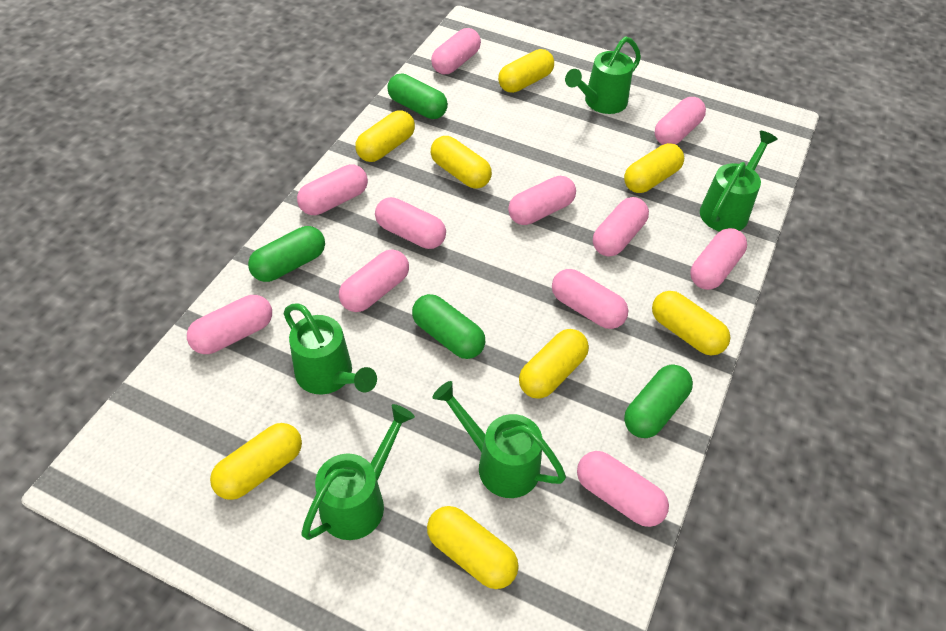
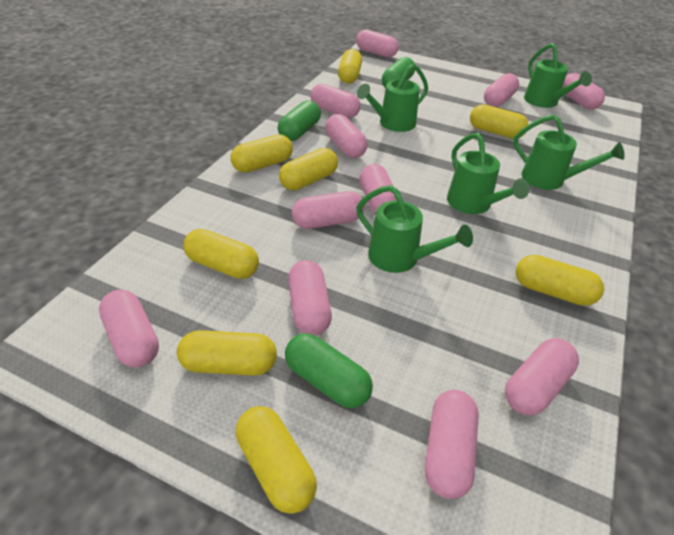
green capsule: 4 -> 3

